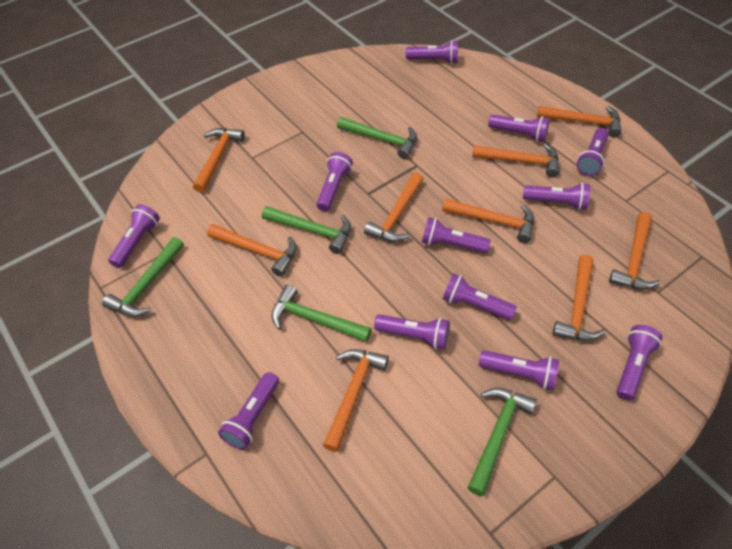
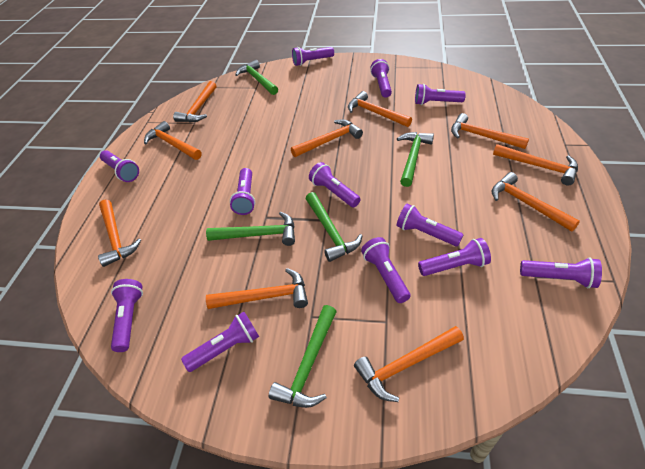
orange hammer: 9 -> 10

